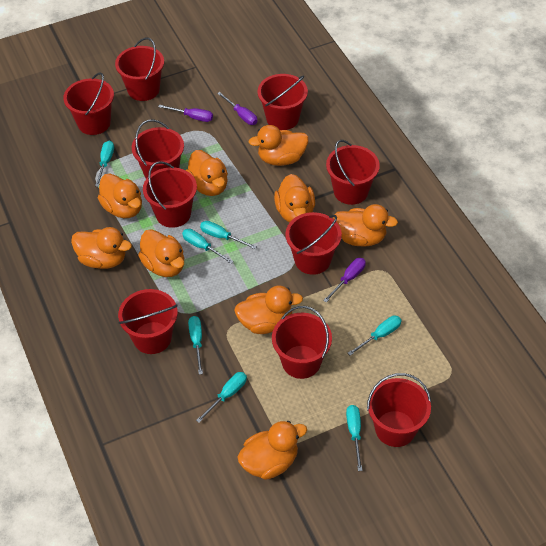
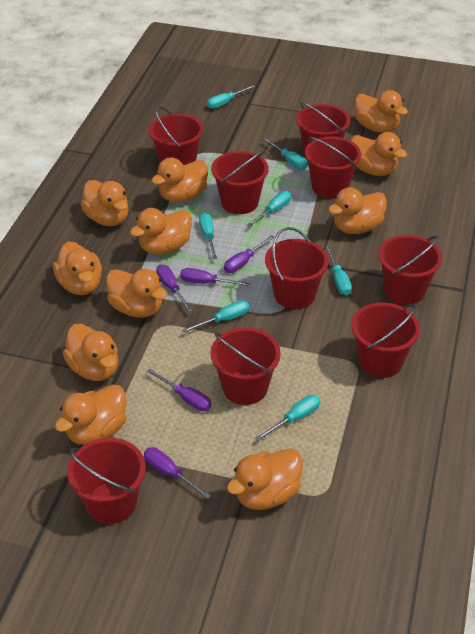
orange duck: 9 -> 11
purple screwdriver: 3 -> 5
red bucket: 10 -> 9

